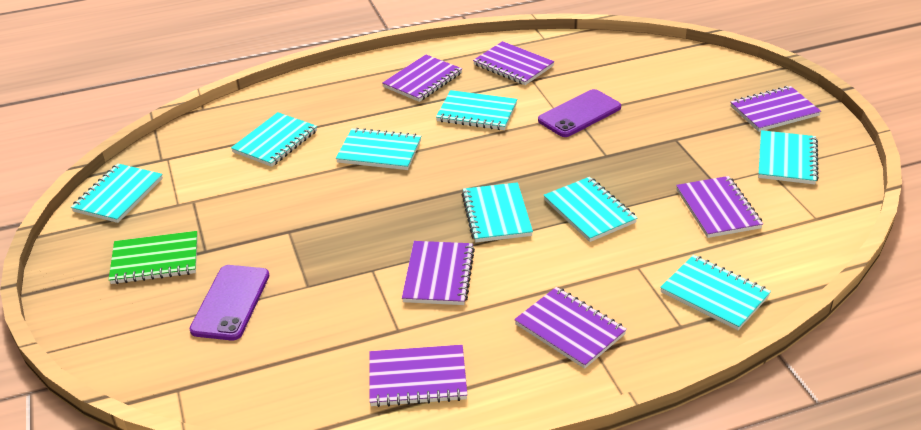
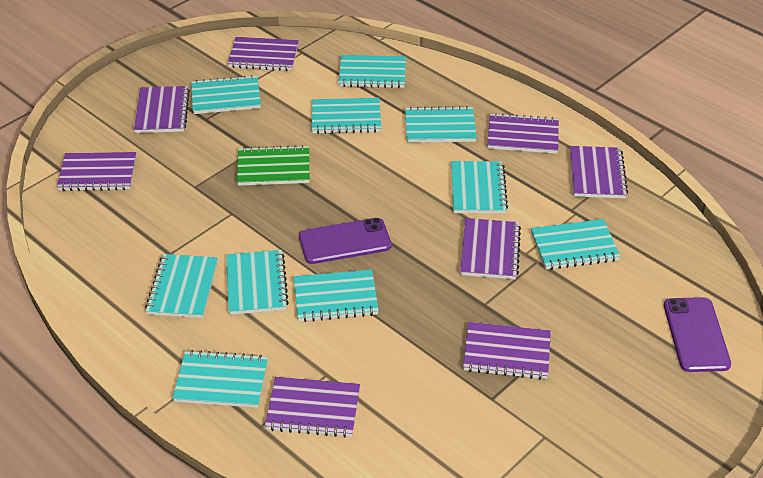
purple notebook: 7 -> 8
turquoise notebook: 8 -> 10

